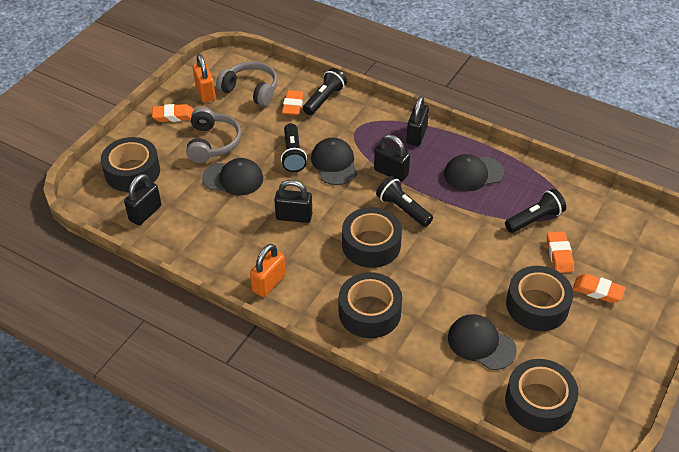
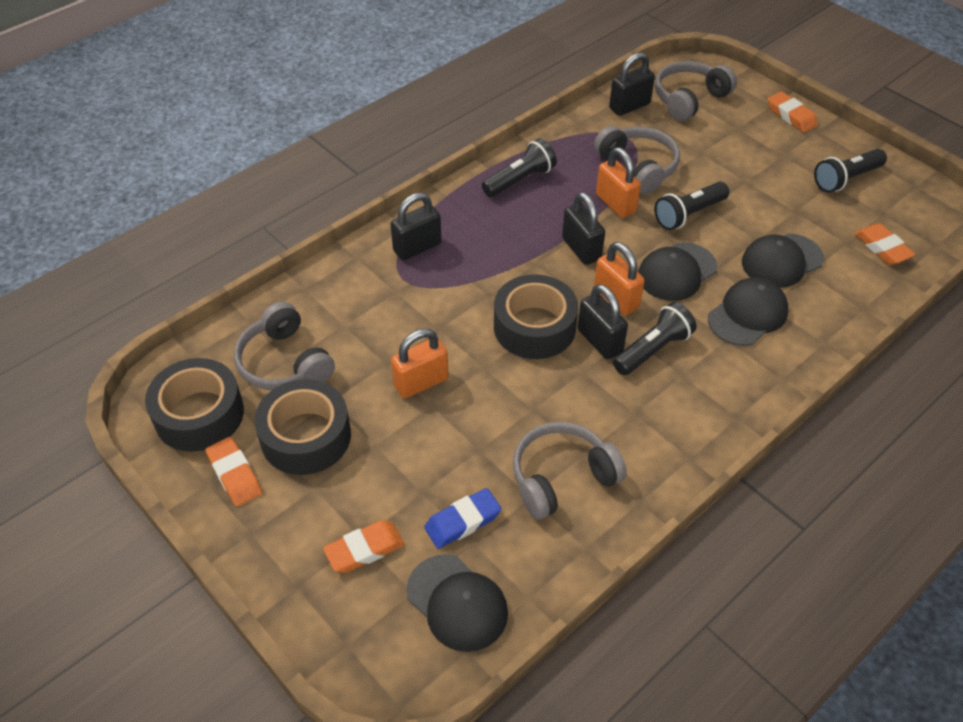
black tape: 5 -> 3
blue eraser: 0 -> 1
grey headphones: 2 -> 4
orange padlock: 2 -> 3

